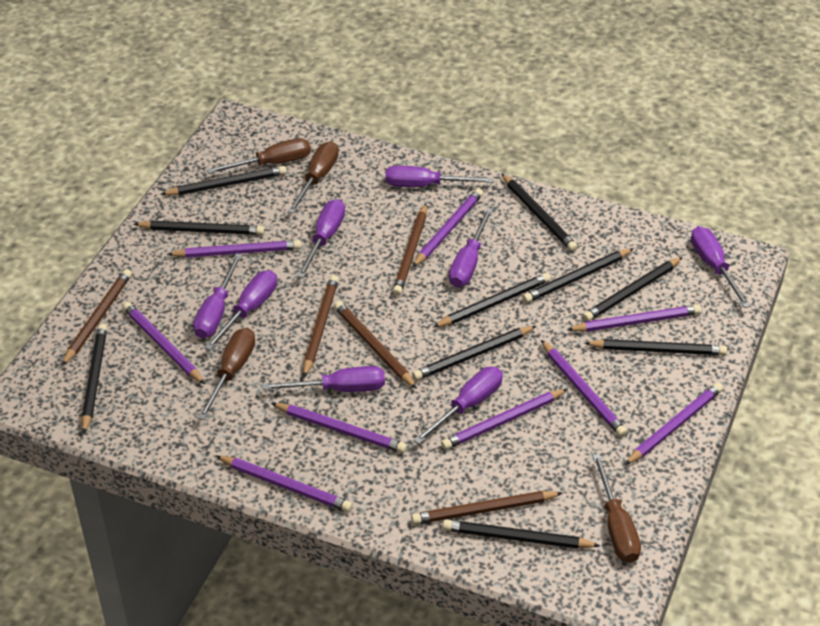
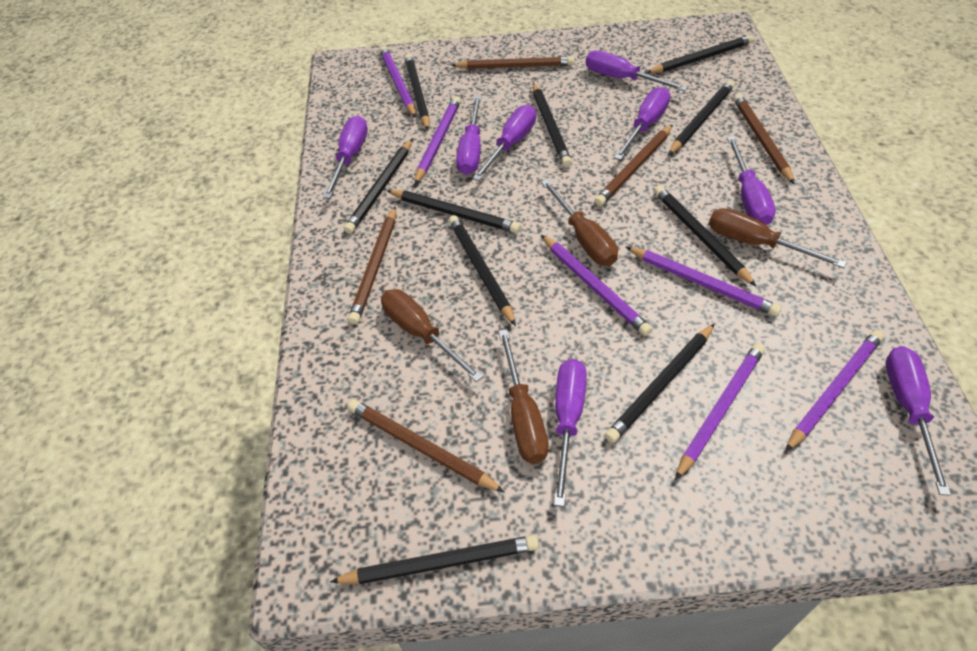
purple pencil: 9 -> 6

